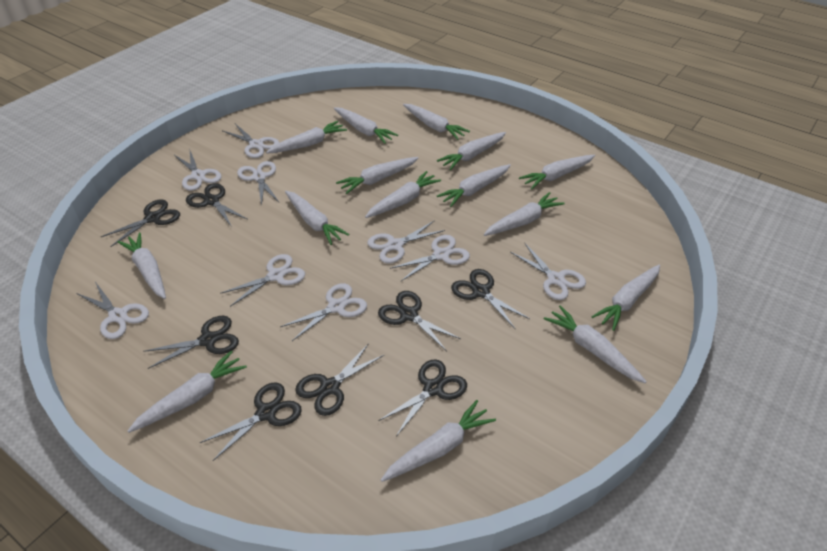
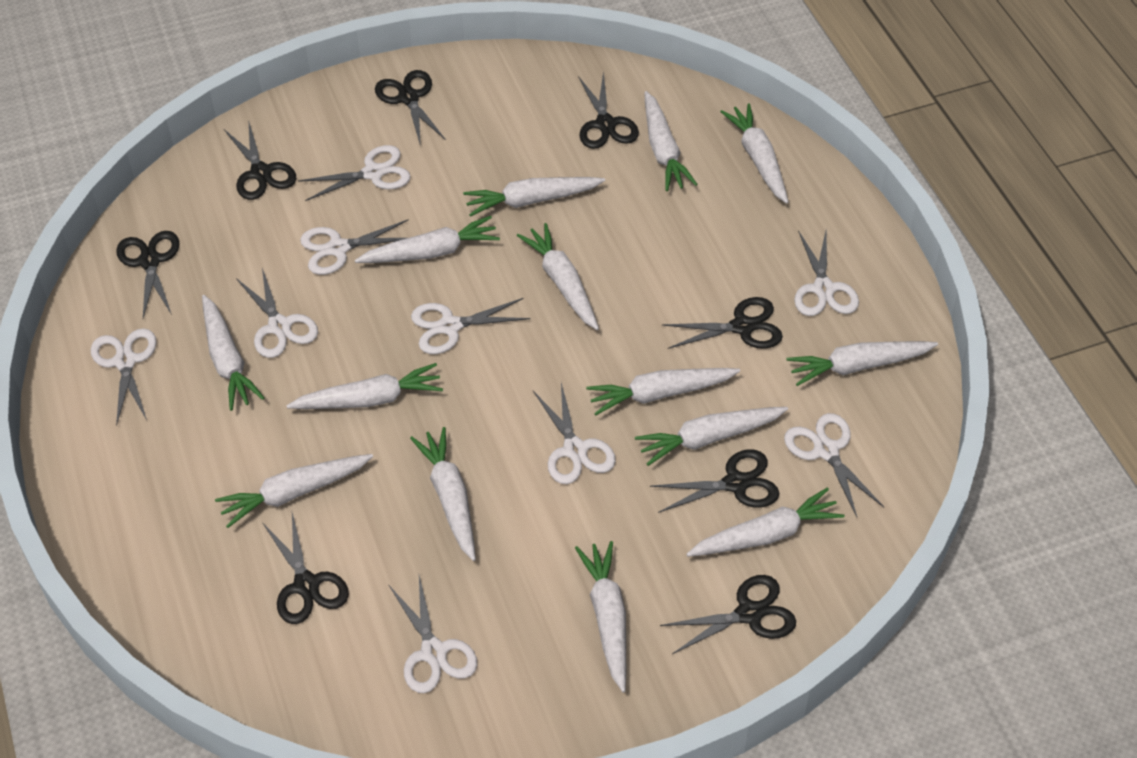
white carrot: 15 -> 14

